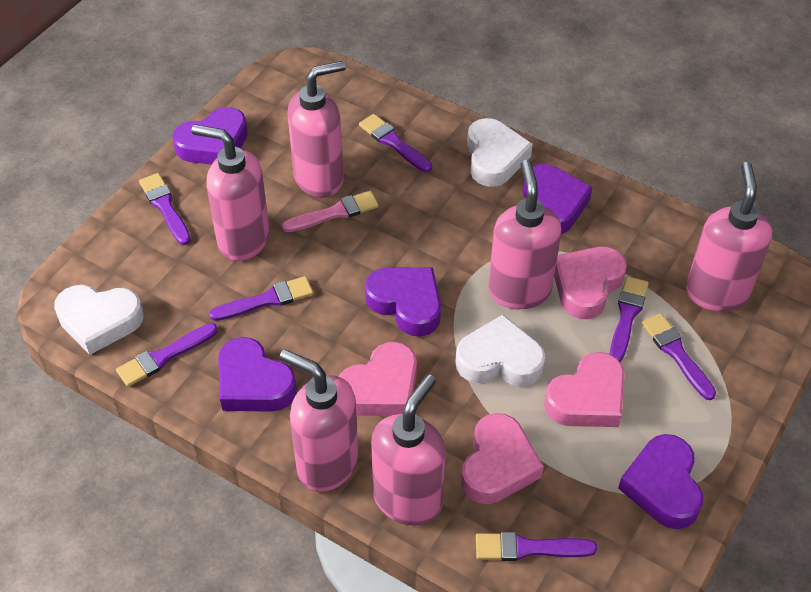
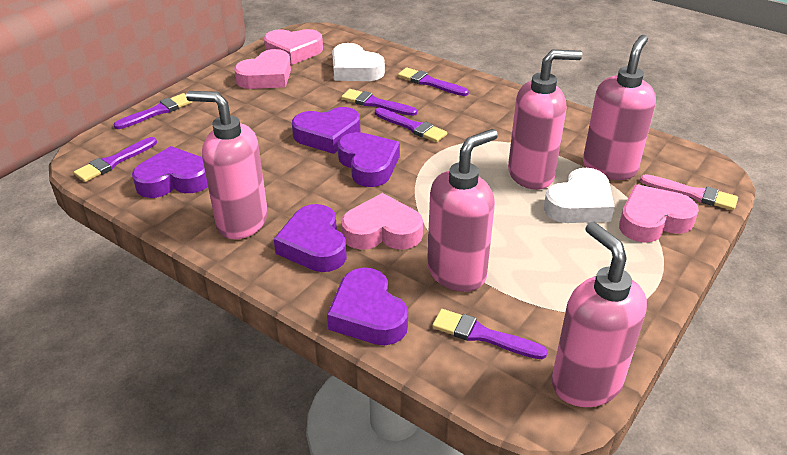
pink soap dispenser: 6 -> 5
purple brush: 7 -> 6
white heart: 3 -> 2

